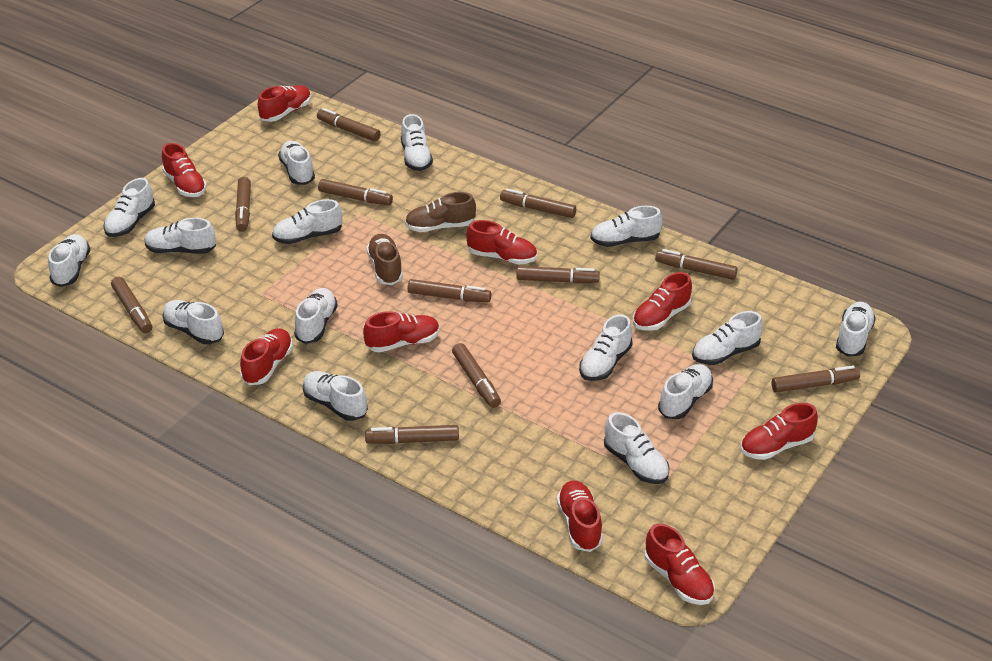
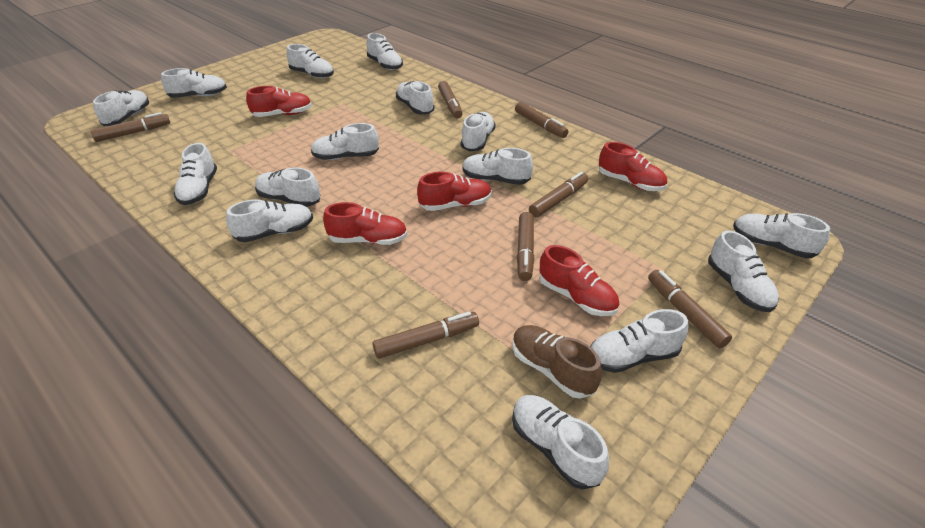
brown marker: 11 -> 7
brown shoe: 2 -> 1
red shoe: 9 -> 5

